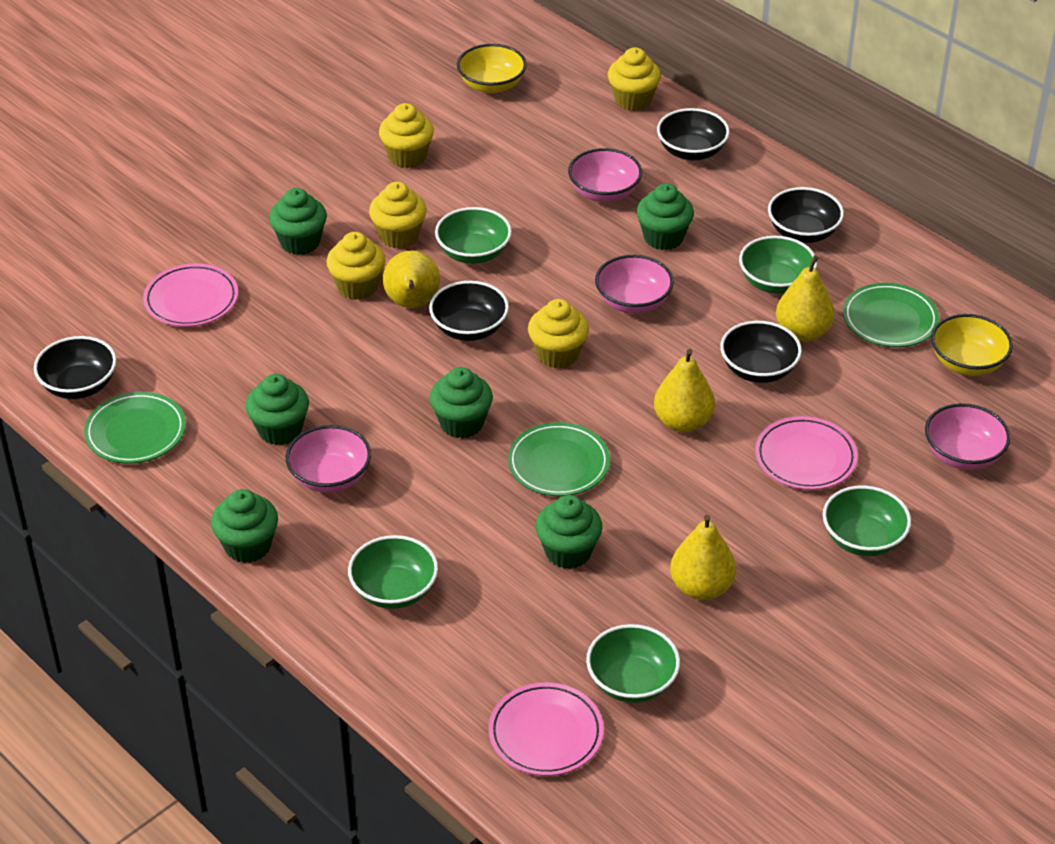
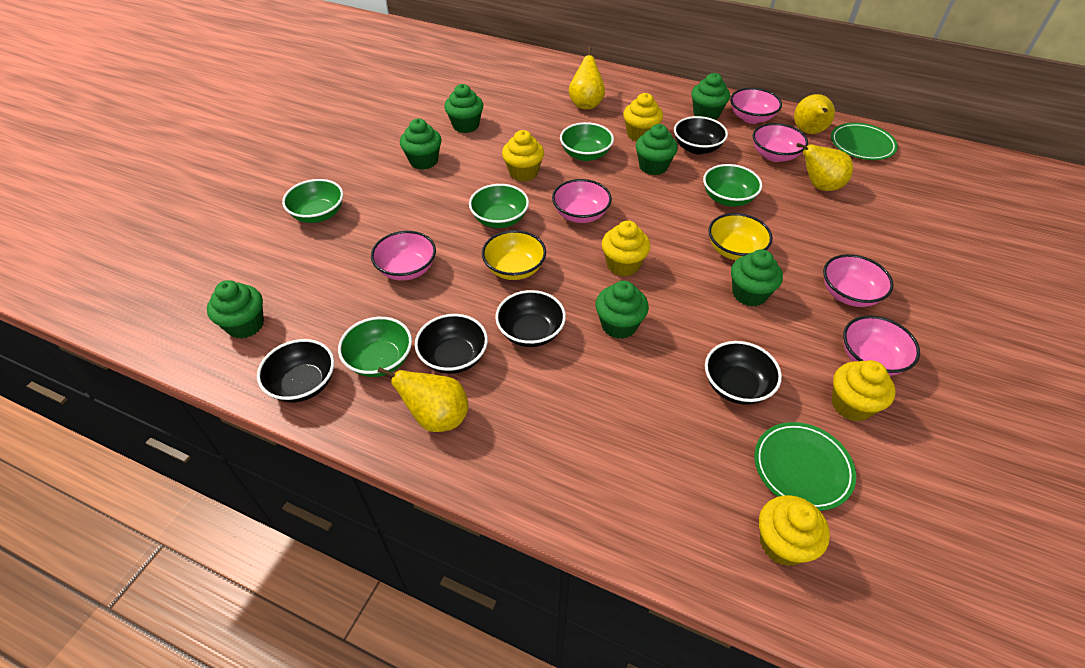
green cupcake: 6 -> 7
green plate: 3 -> 2
pink bowl: 4 -> 6
pink plate: 3 -> 0

